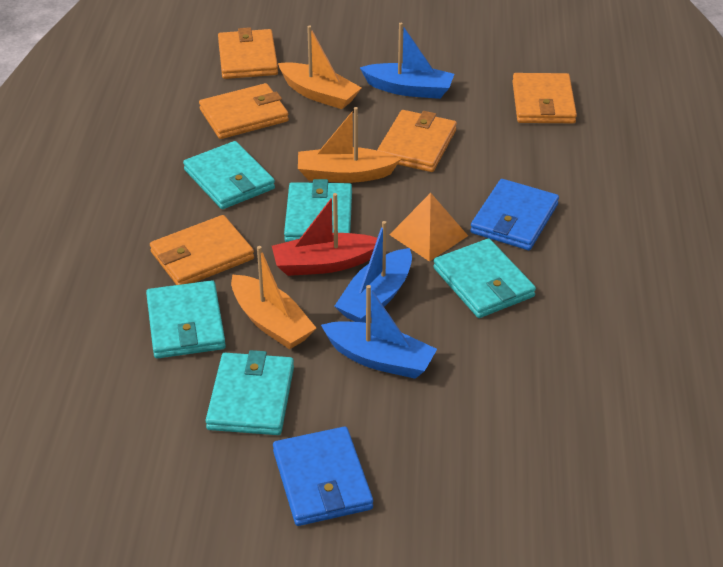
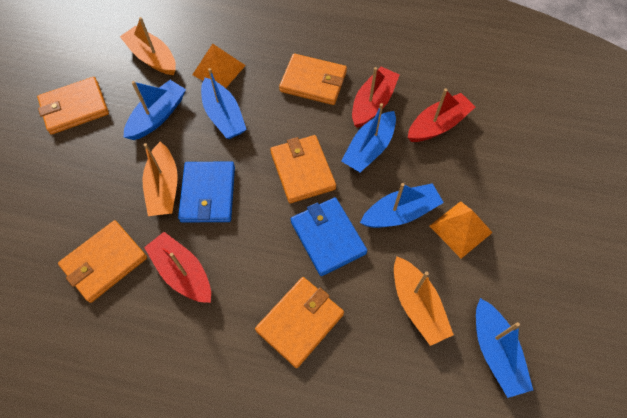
blue boat: 3 -> 5
orange pyramid: 1 -> 2
red boat: 1 -> 3
turquoise wallet: 5 -> 0

